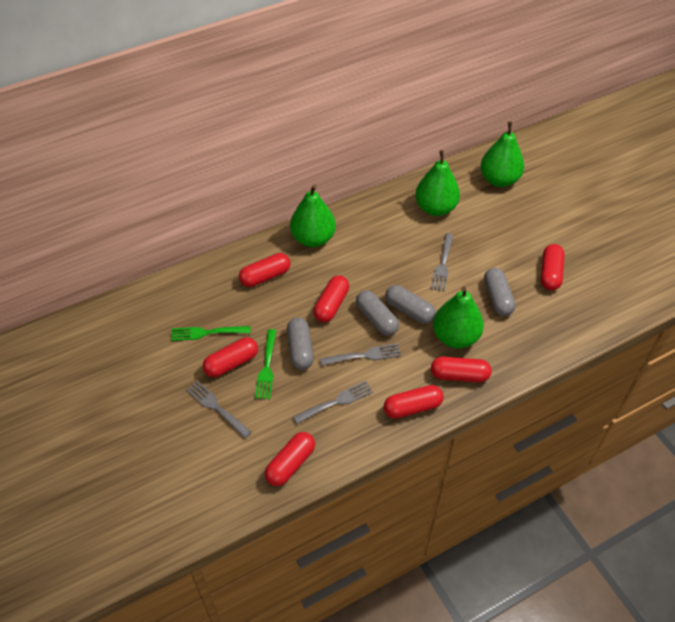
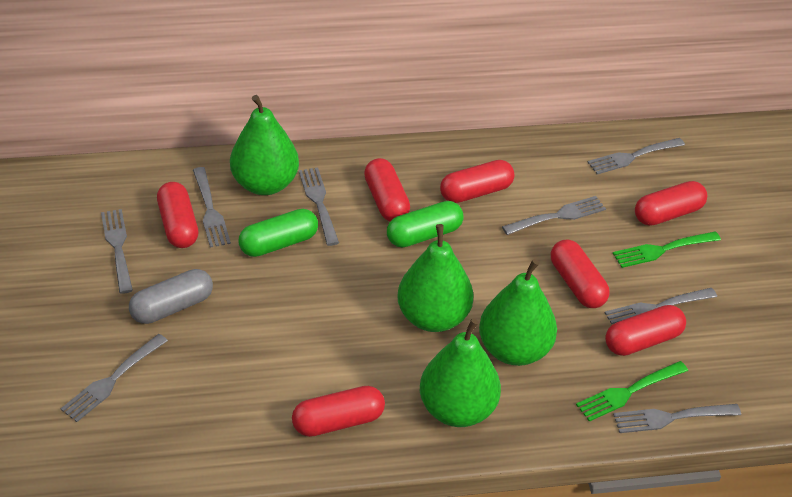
green capsule: 0 -> 2
grey capsule: 4 -> 1
grey fork: 4 -> 8

